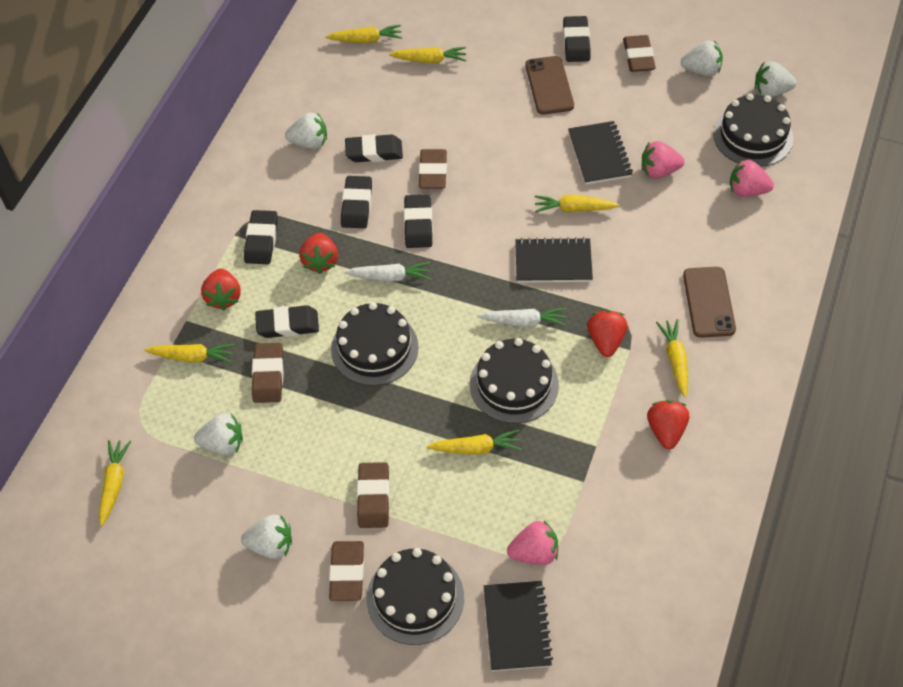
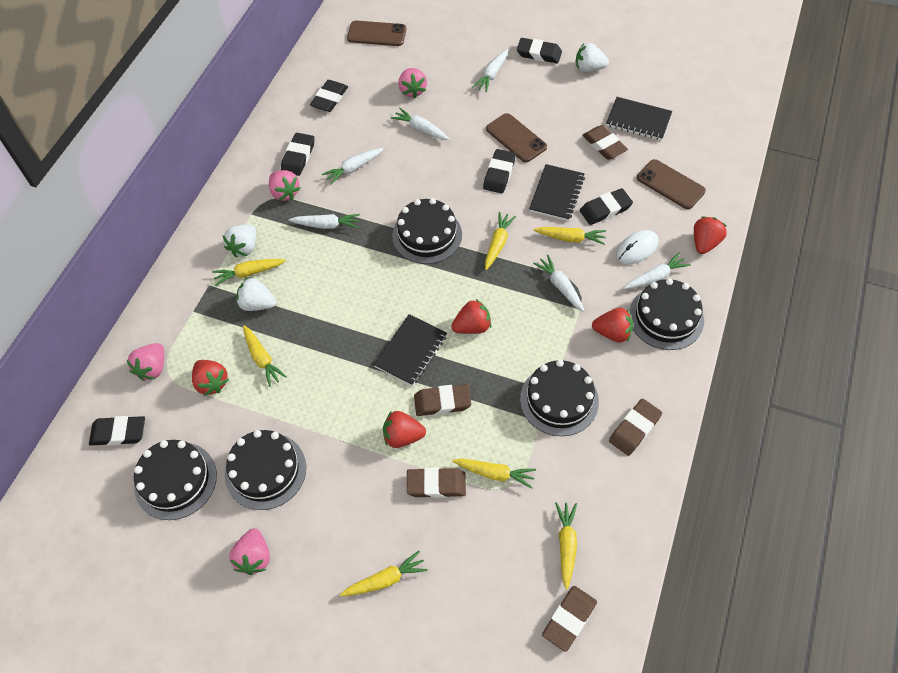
black cake: 4 -> 5
brown phone: 2 -> 3
pink strawberry: 3 -> 4
red strawberry: 4 -> 5
white carrot: 2 -> 6
white mouse: 0 -> 1
white strawberry: 5 -> 3

